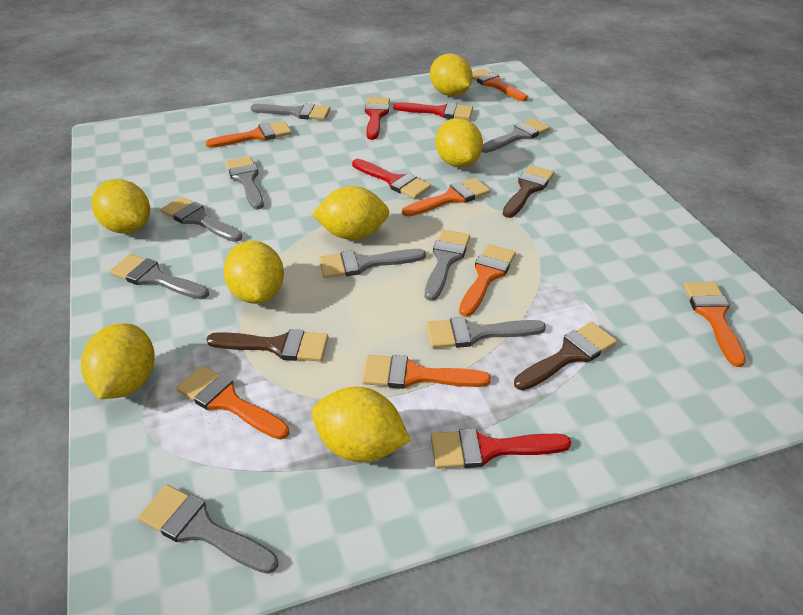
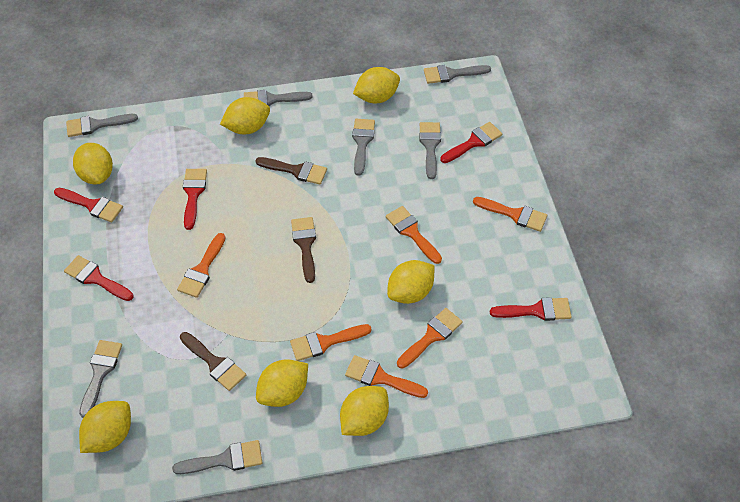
grey brush: 9 -> 7
orange brush: 7 -> 6
red brush: 4 -> 5

